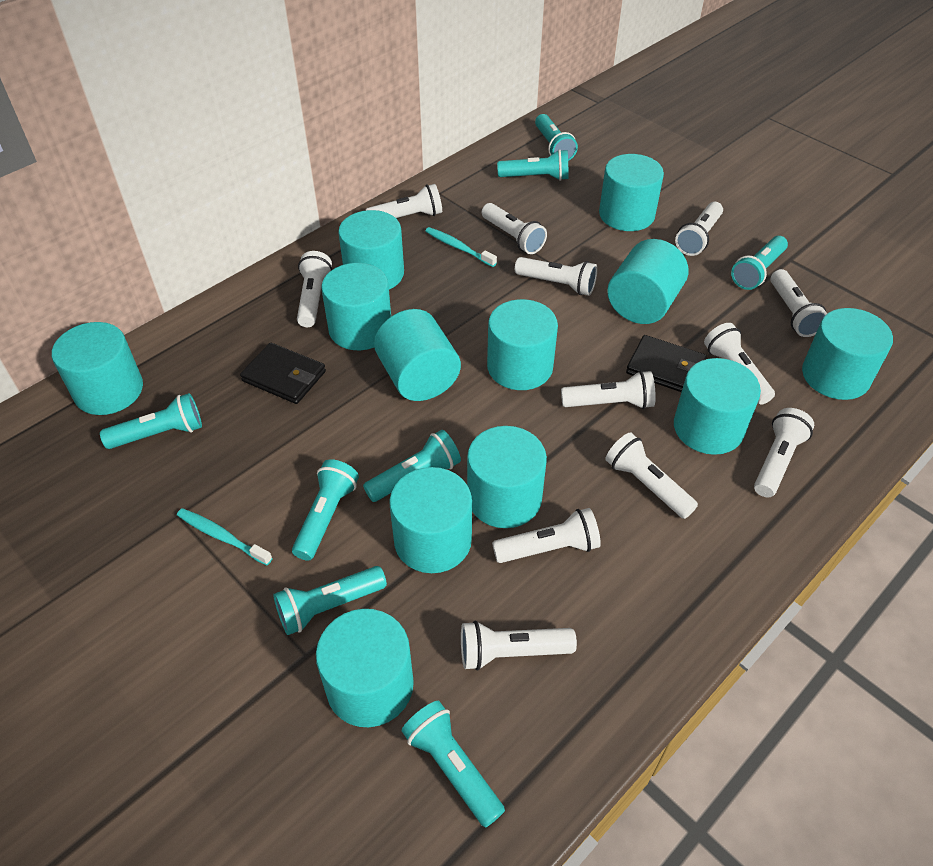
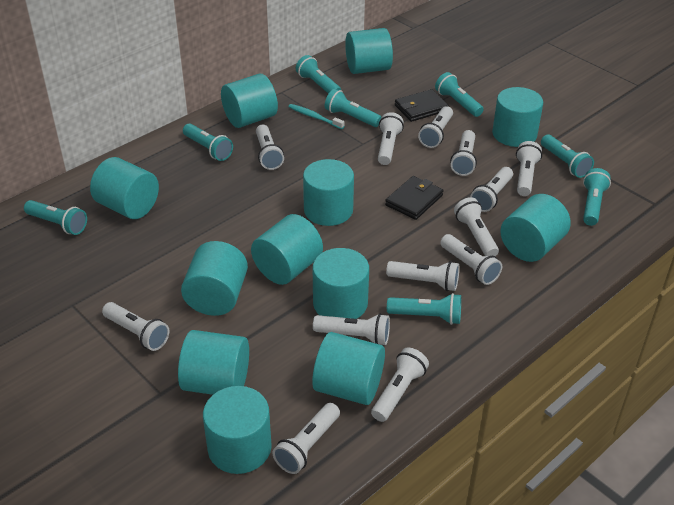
turquoise toothbrush: 2 -> 1
white flashlight: 12 -> 13

